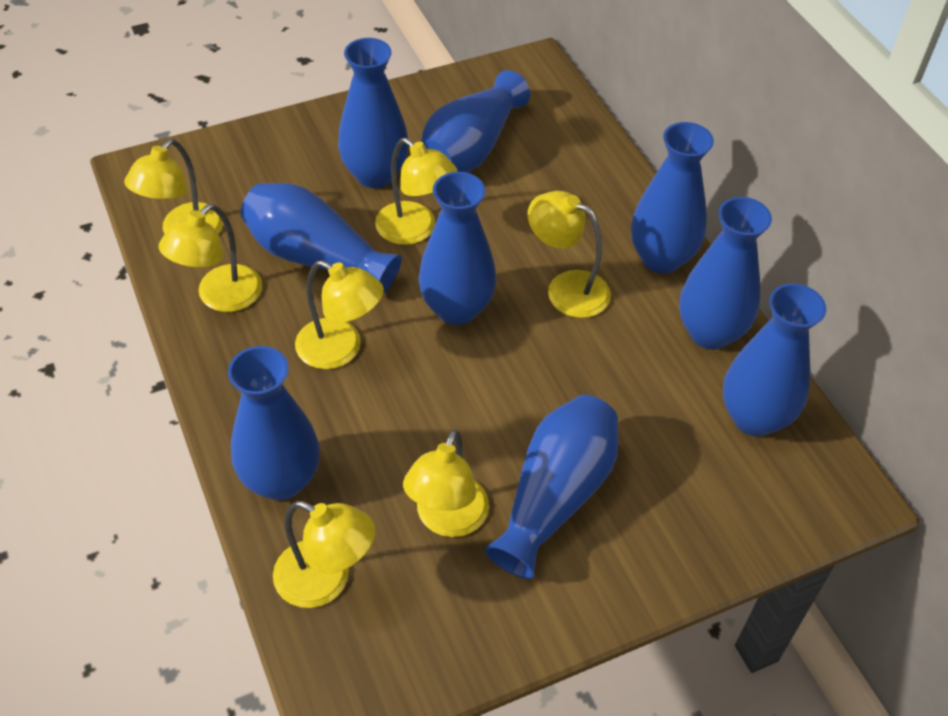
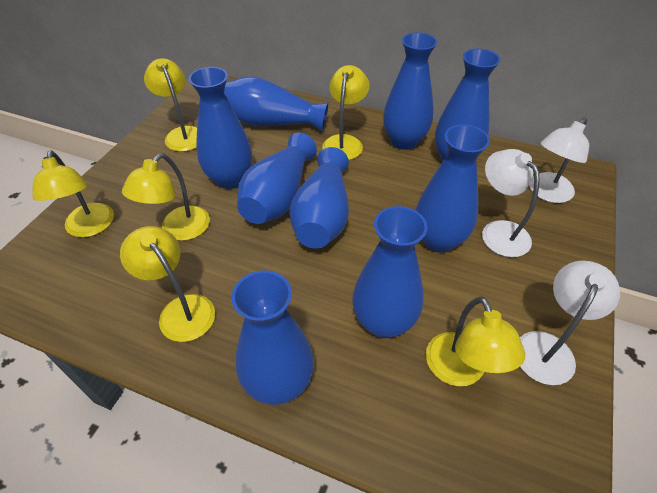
white lamp: 0 -> 3
yellow lamp: 7 -> 6

